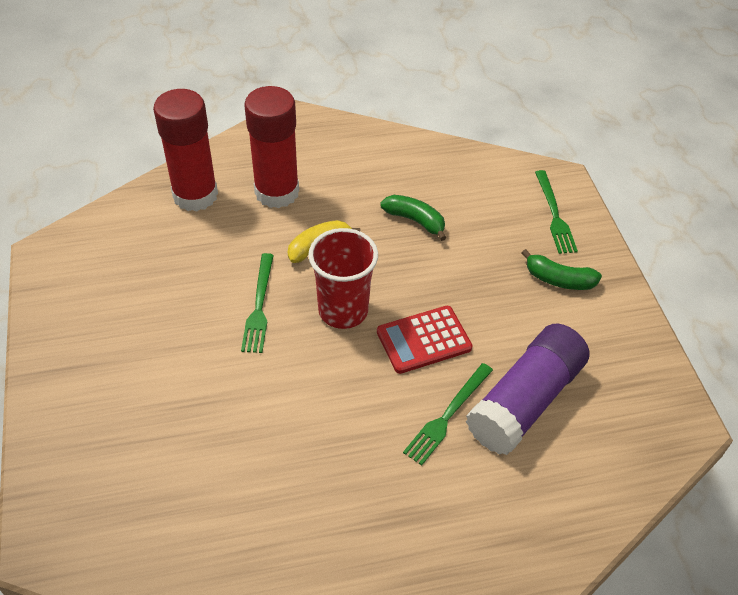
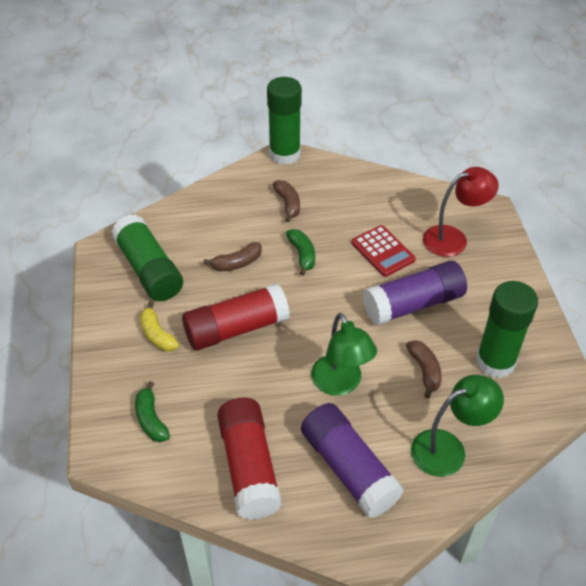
brown banana: 0 -> 3
green fork: 3 -> 0
green glue stick: 0 -> 3
green lamp: 0 -> 2
purple glue stick: 1 -> 2
red cup: 1 -> 0
red lamp: 0 -> 1

